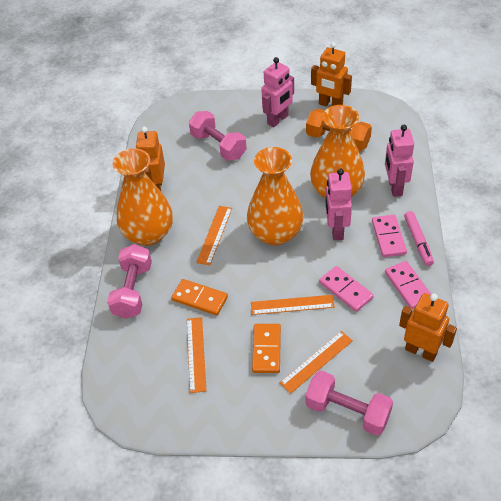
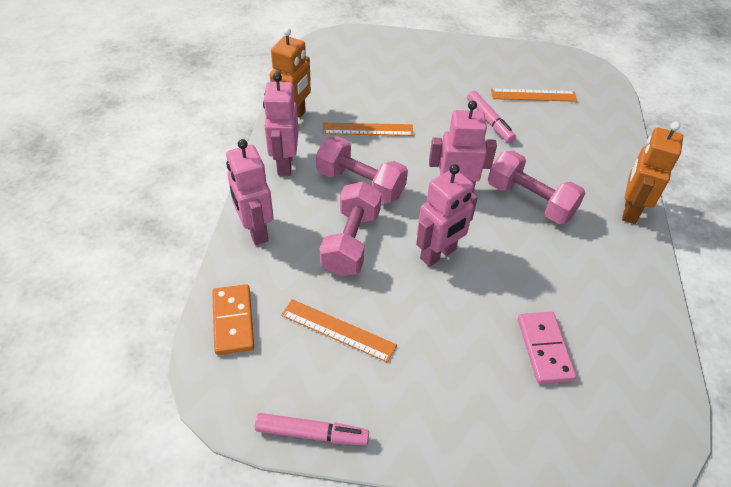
orange domino: 2 -> 1
orange dumbbell: 1 -> 0
orange robot: 3 -> 2
orange ruler: 4 -> 3
orange vase: 3 -> 0
pink domino: 3 -> 1
pink marker: 1 -> 2
pink robot: 3 -> 4

